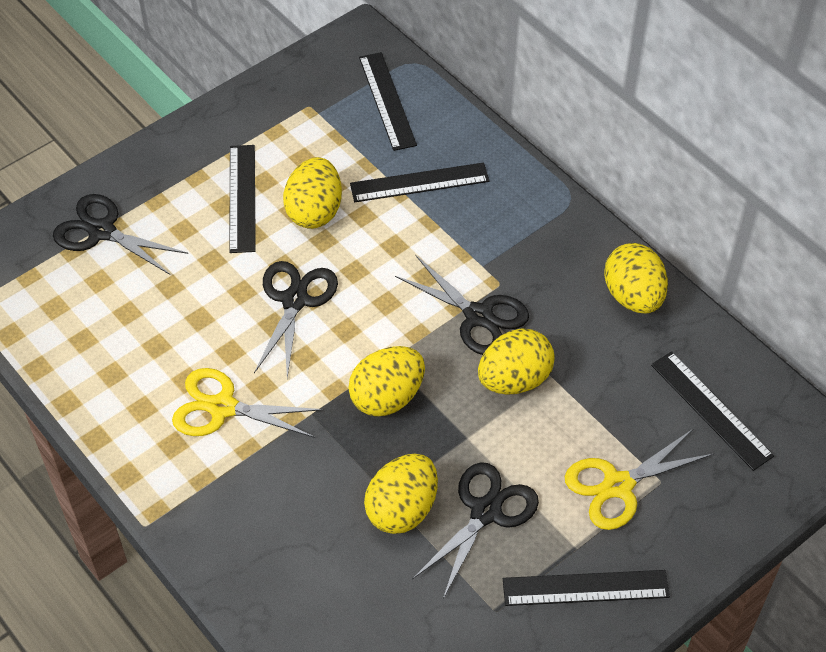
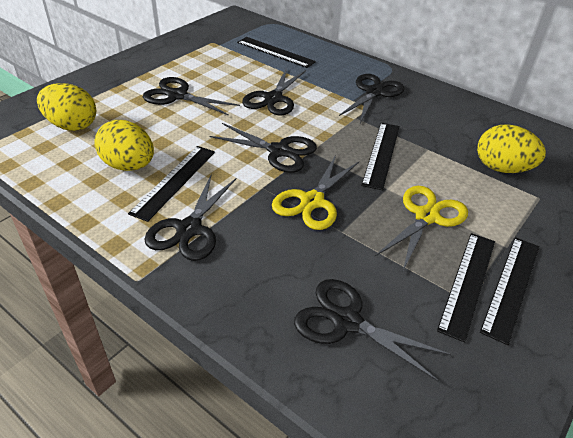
black scissors: 4 -> 6
yellow egg: 5 -> 3

